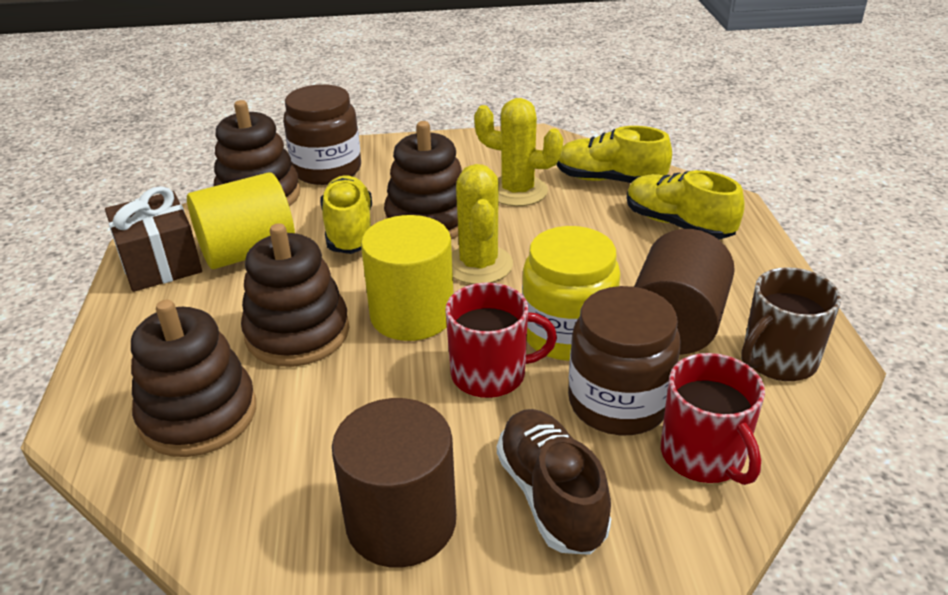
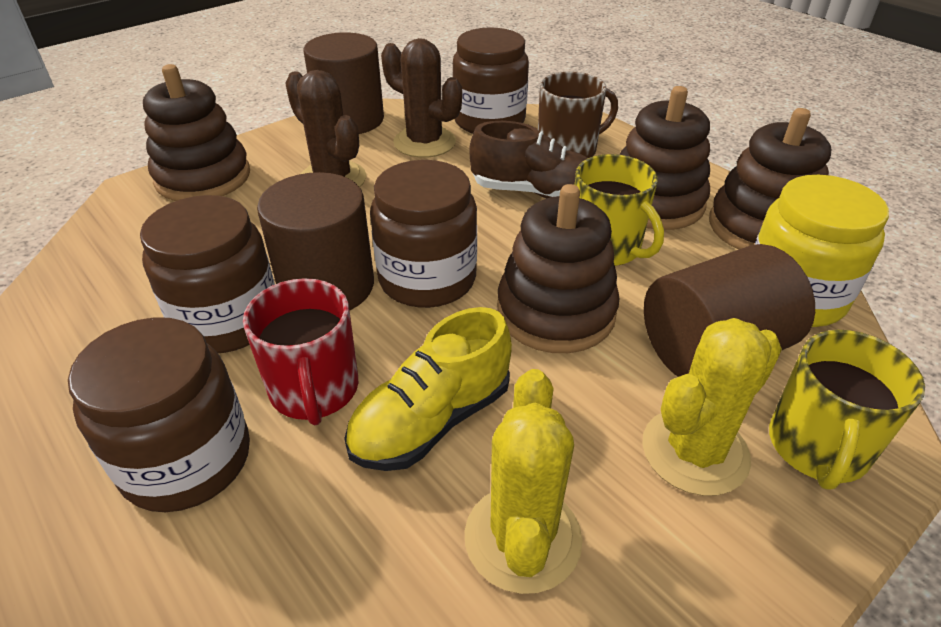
brown cactus: 0 -> 2
brown cylinder: 2 -> 3
brown gift: 1 -> 0
brown jar: 2 -> 4
red mug: 2 -> 1
yellow cylinder: 2 -> 0
yellow mug: 0 -> 2
yellow shoe: 3 -> 1

